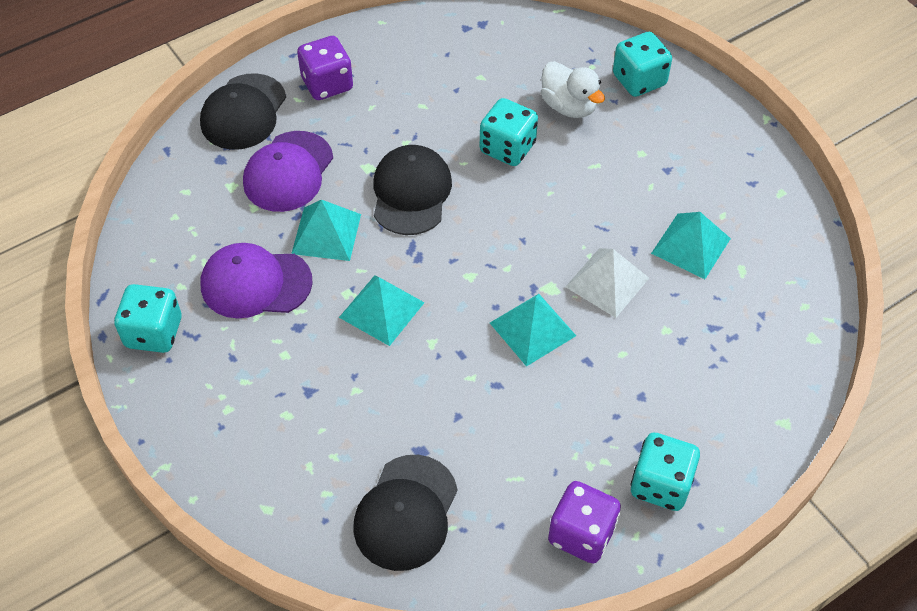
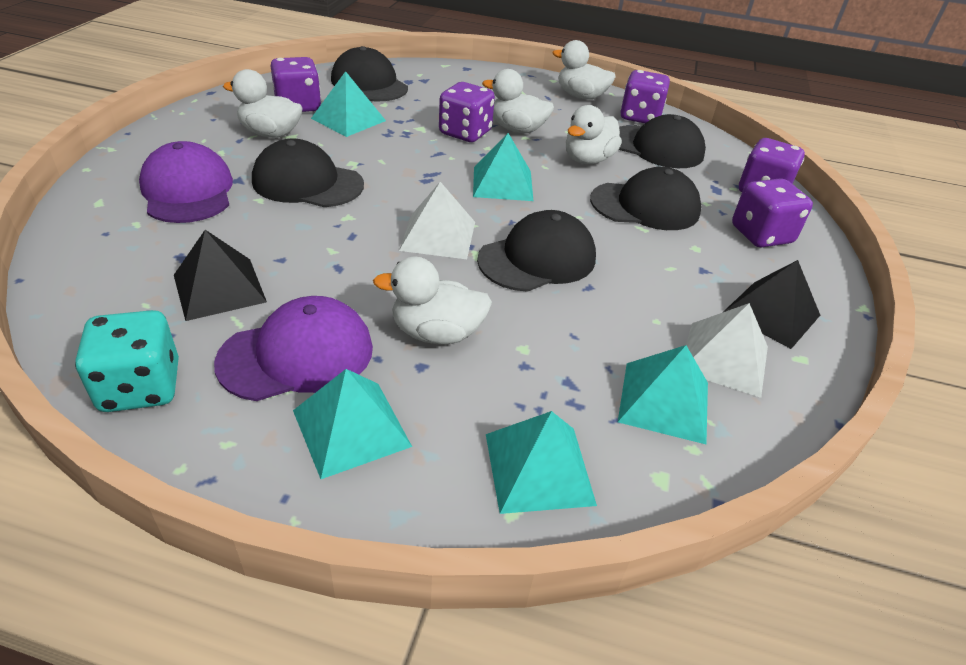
black cap: 3 -> 5
black pyramid: 0 -> 2
purple dice: 2 -> 5
turquoise dice: 4 -> 1
turquoise pyramid: 4 -> 5
white duck: 1 -> 5
white pyramid: 1 -> 2

